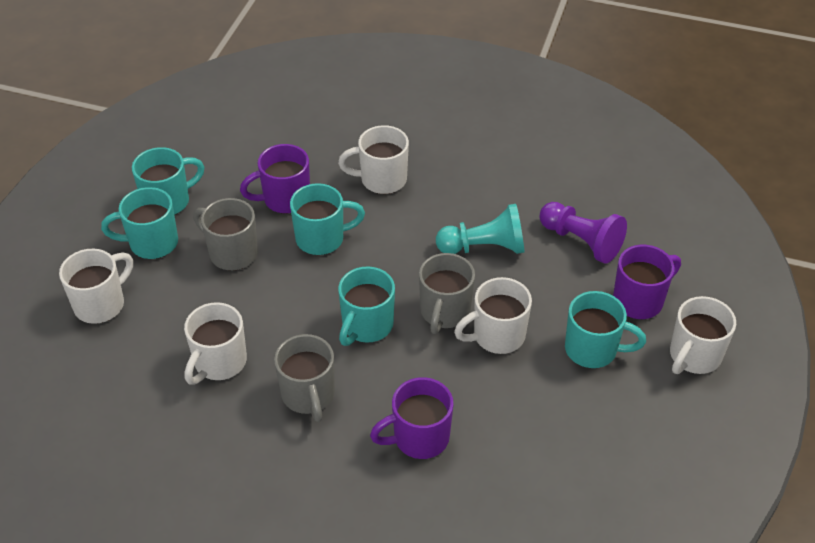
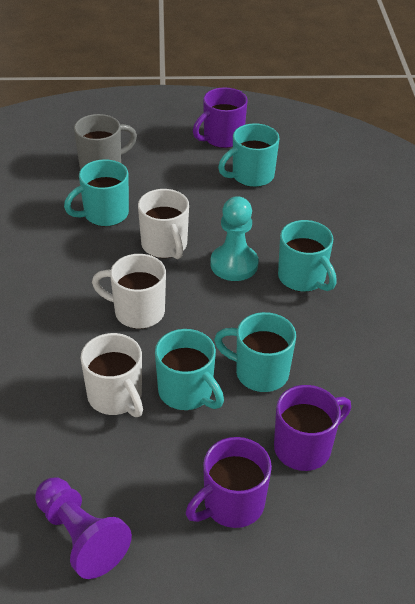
grey mug: 3 -> 1
white mug: 5 -> 3

